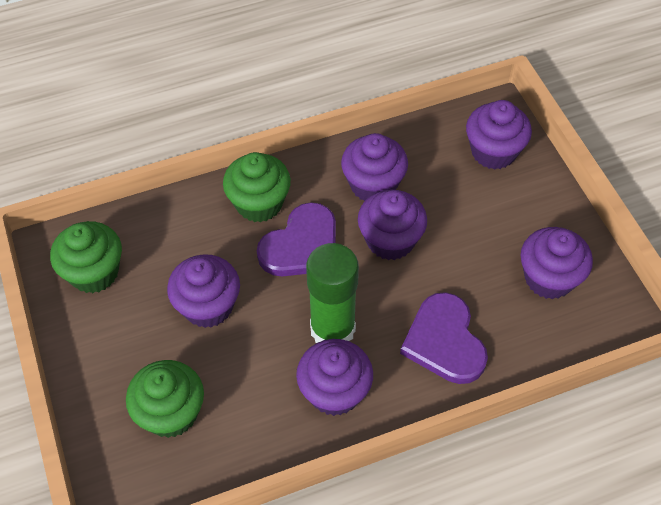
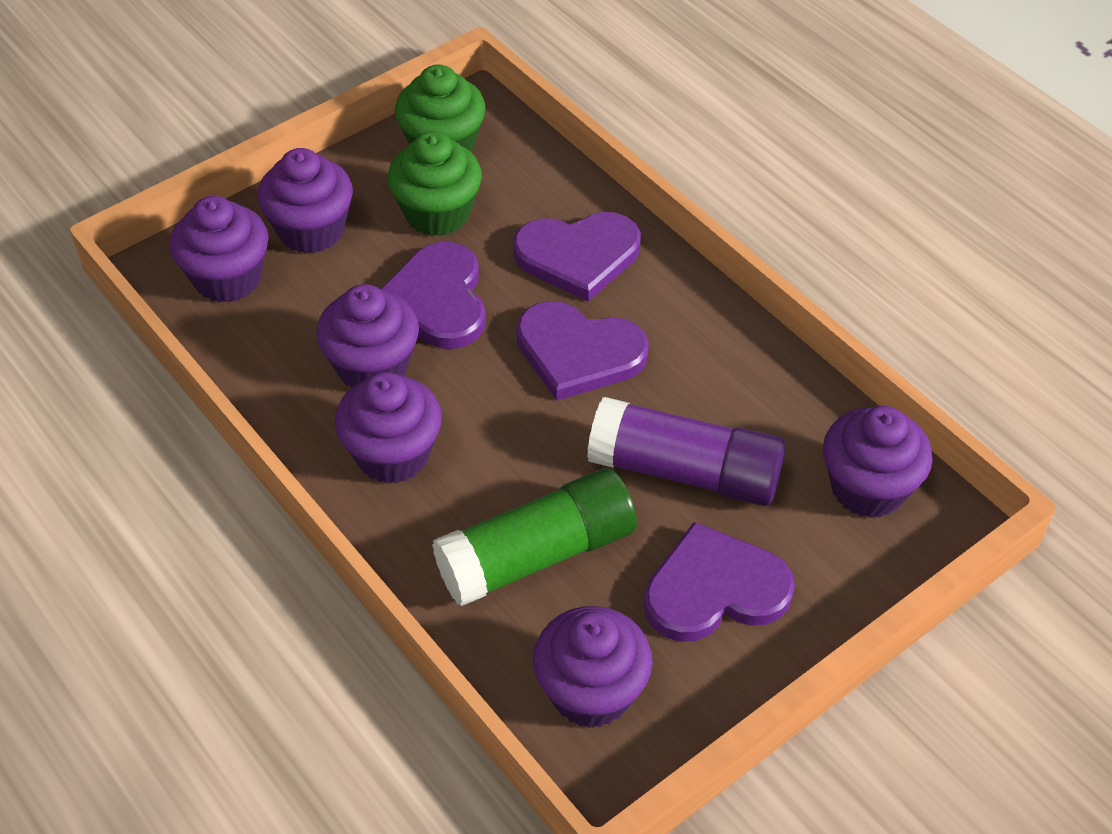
green cupcake: 3 -> 2
purple glue stick: 0 -> 1
purple heart: 2 -> 4

